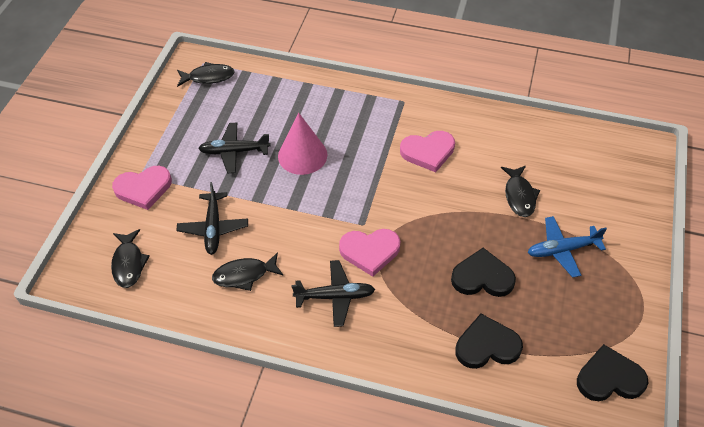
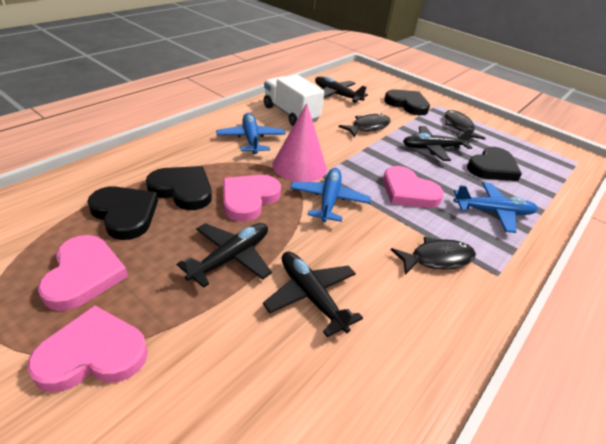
black fish: 4 -> 3
black heart: 3 -> 4
black plane: 3 -> 4
blue plane: 1 -> 3
pink heart: 3 -> 4
white truck: 0 -> 1

